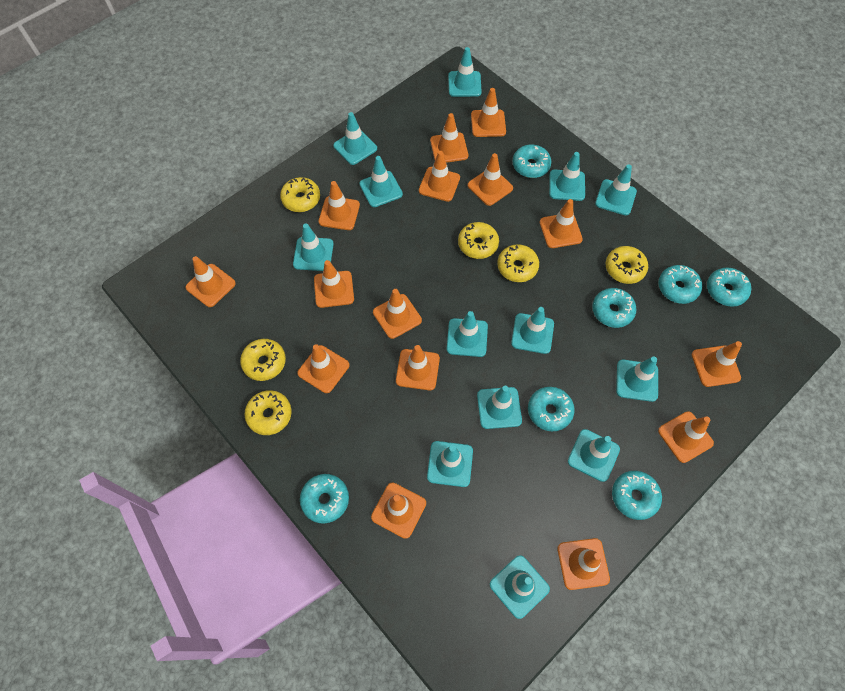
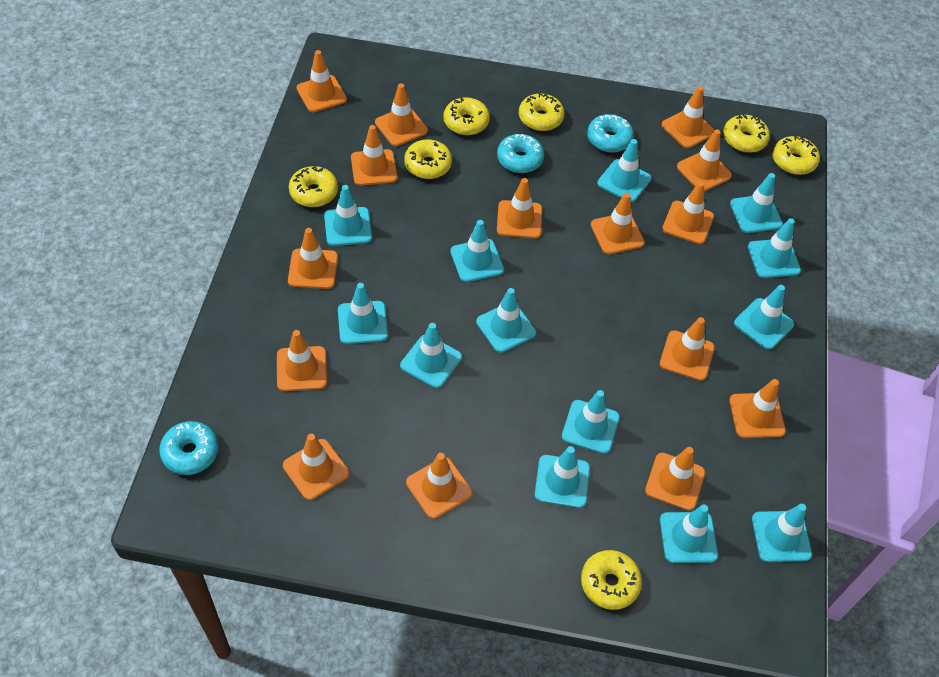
turquoise donut: 7 -> 3
yellow donut: 6 -> 7

